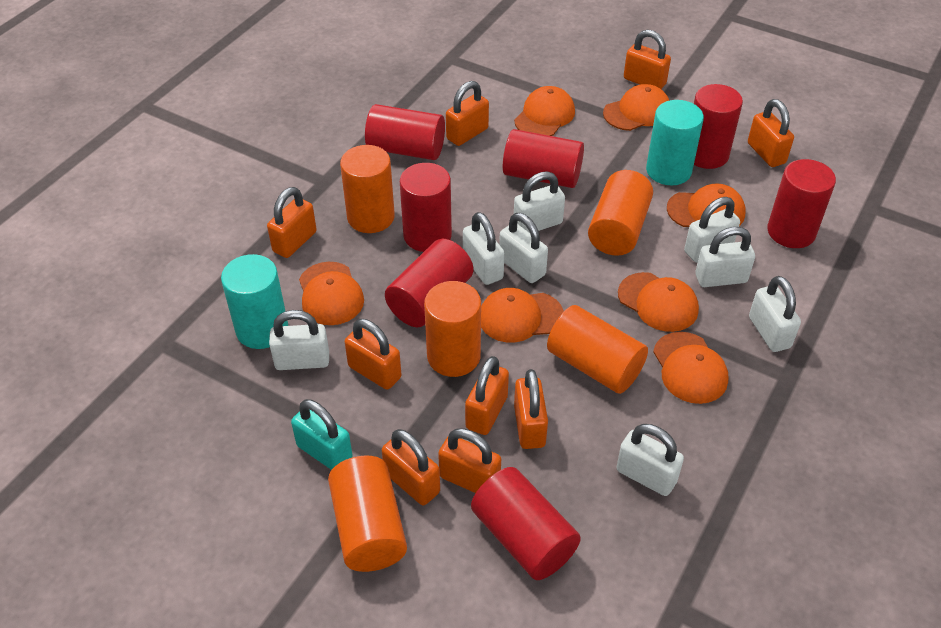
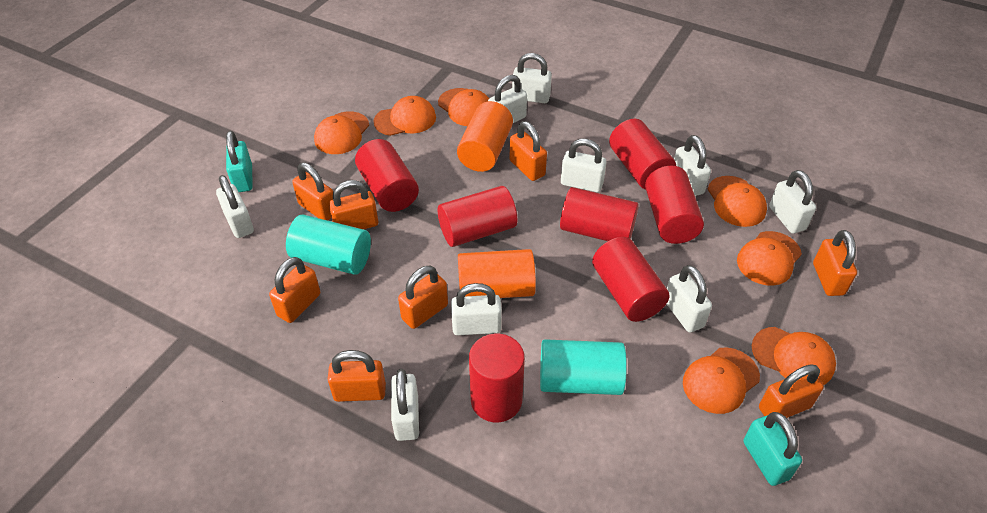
orange cylinder: 5 -> 2
orange padlock: 9 -> 8
turquoise padlock: 1 -> 2
white padlock: 8 -> 9

